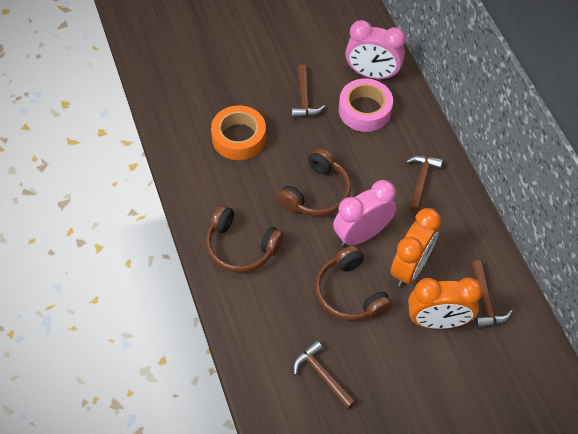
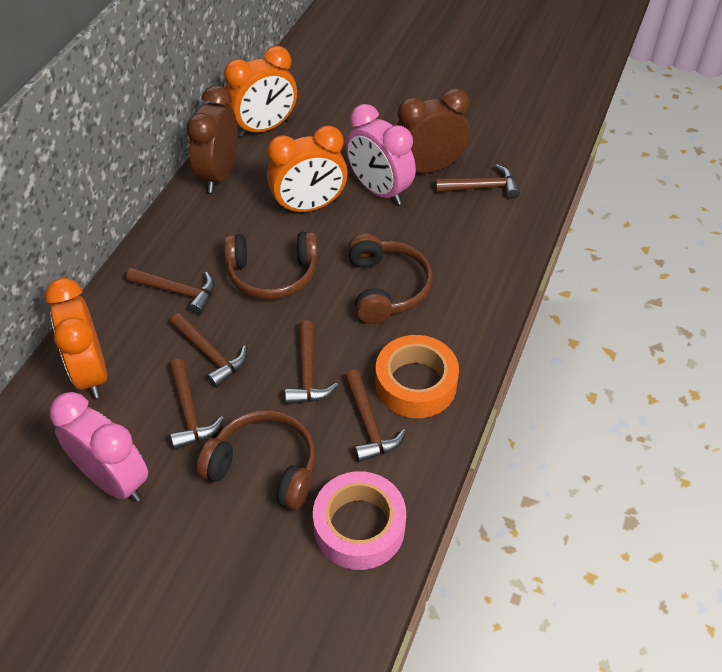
brown clock: 0 -> 2
brown hammer: 4 -> 6
orange clock: 2 -> 3

